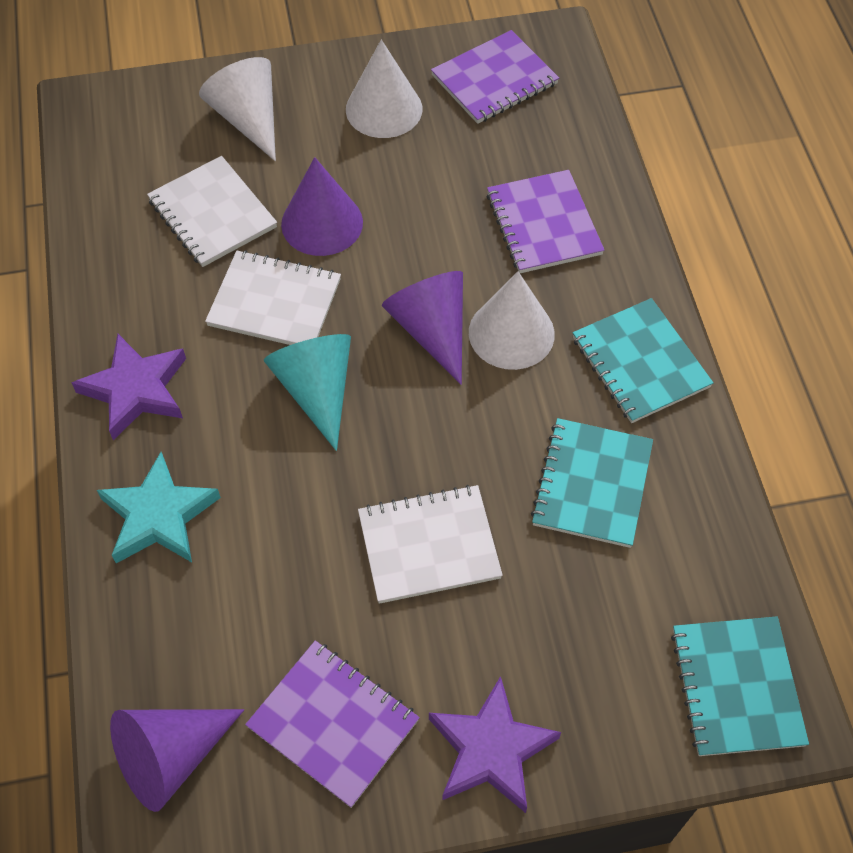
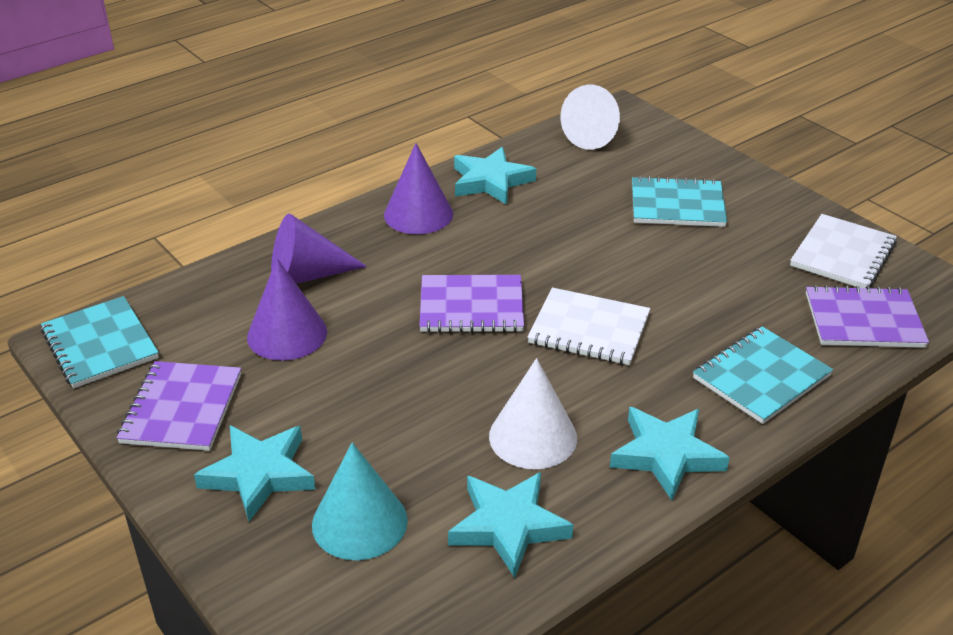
purple star: 2 -> 0
turquoise star: 1 -> 4
white cone: 3 -> 2
white notebook: 3 -> 2

